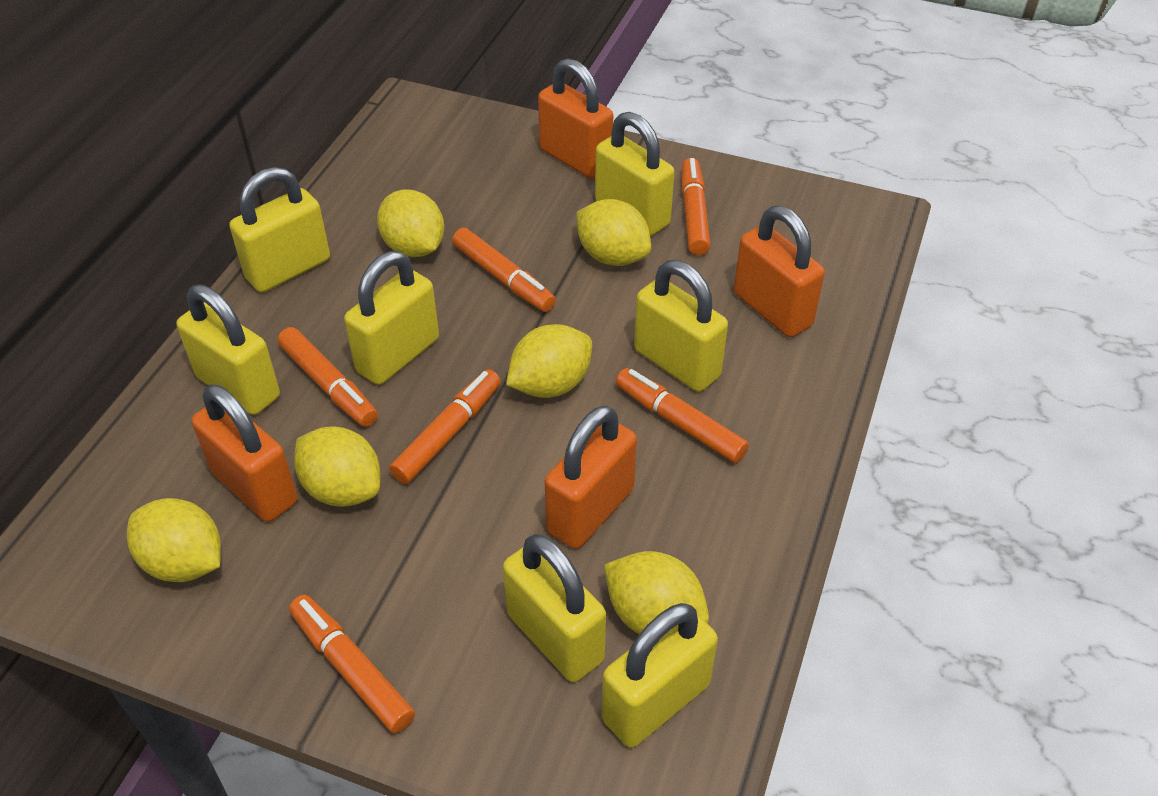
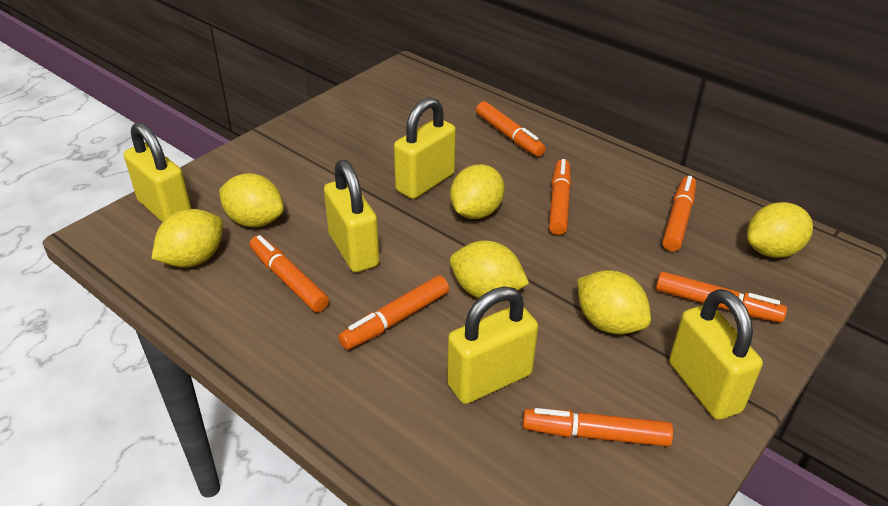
orange marker: 6 -> 7
orange padlock: 4 -> 0
yellow padlock: 7 -> 5

